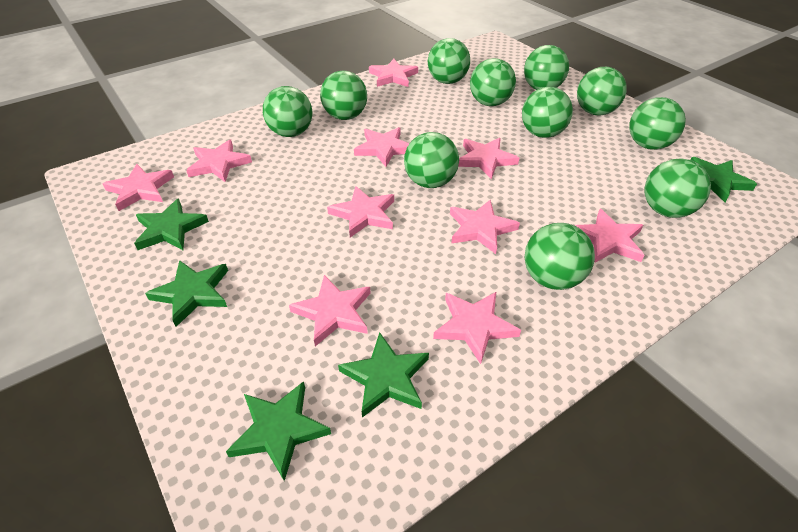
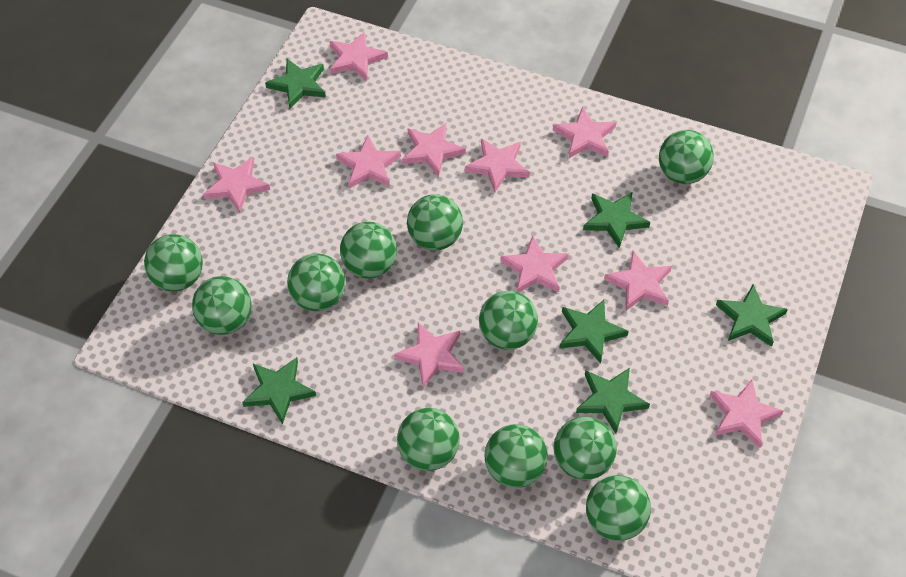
green star: 5 -> 6

